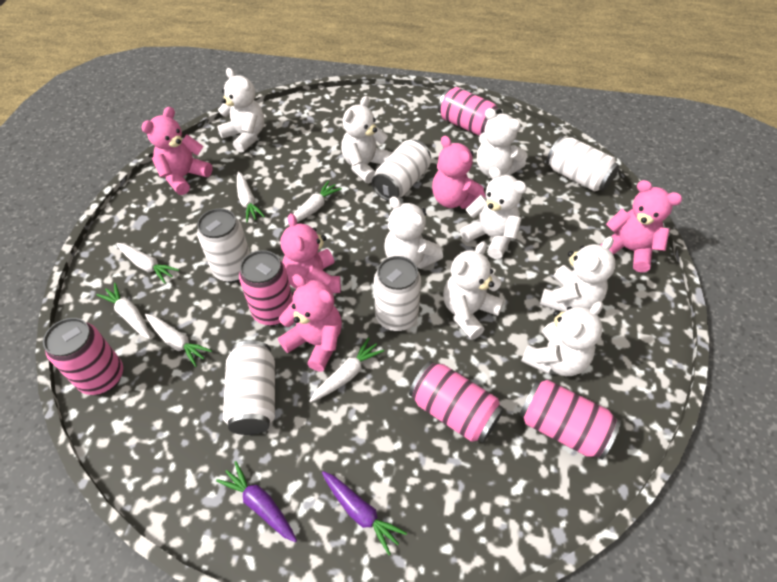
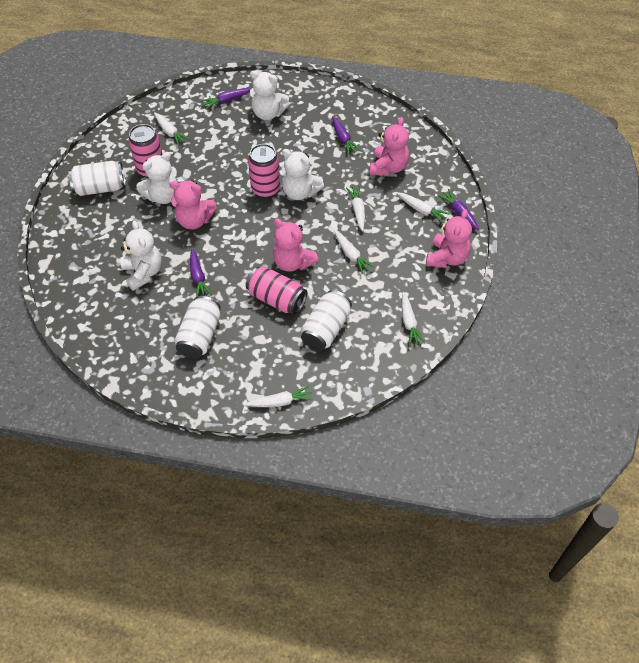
pink can: 5 -> 3
pink teddy bear: 5 -> 4
purple carrot: 2 -> 4
white can: 5 -> 3
white teddy bear: 8 -> 4

